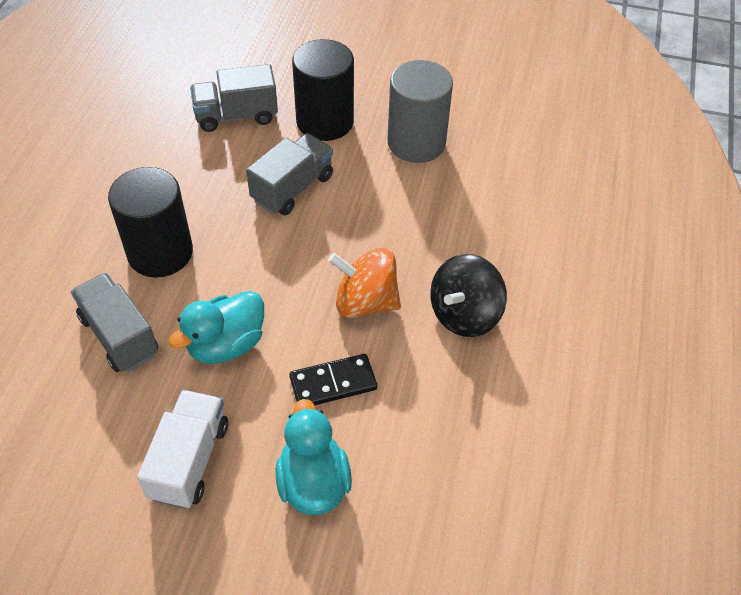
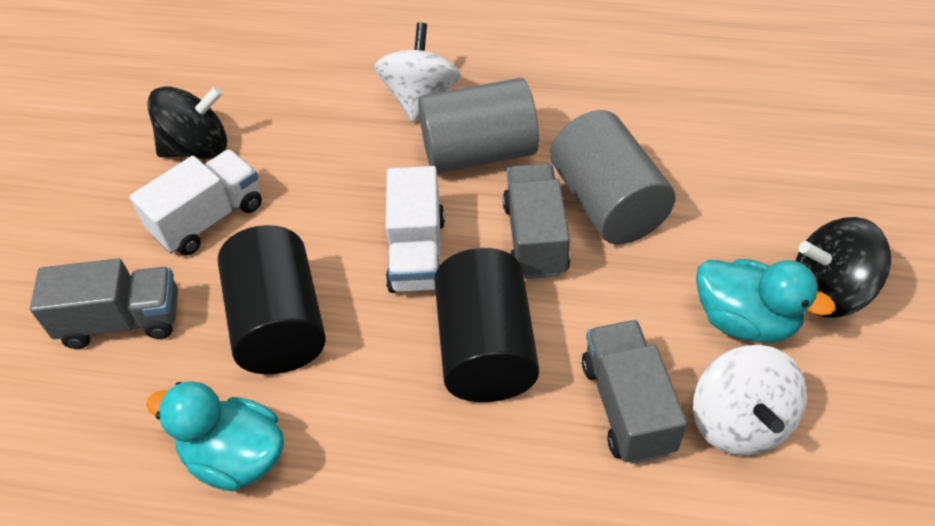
black domino: 1 -> 0
black spinning top: 1 -> 2
grey cylinder: 1 -> 2
orange spinning top: 1 -> 0
white spinning top: 0 -> 2
white truck: 1 -> 2

